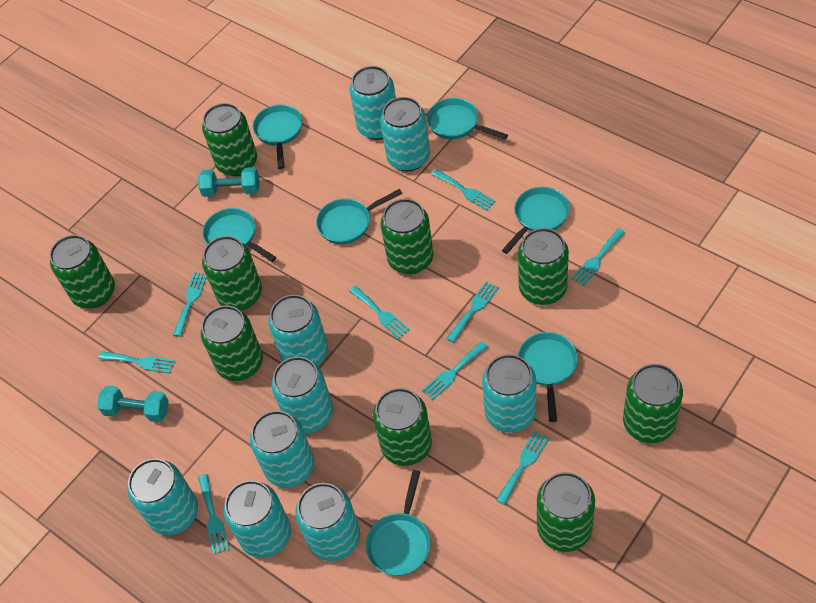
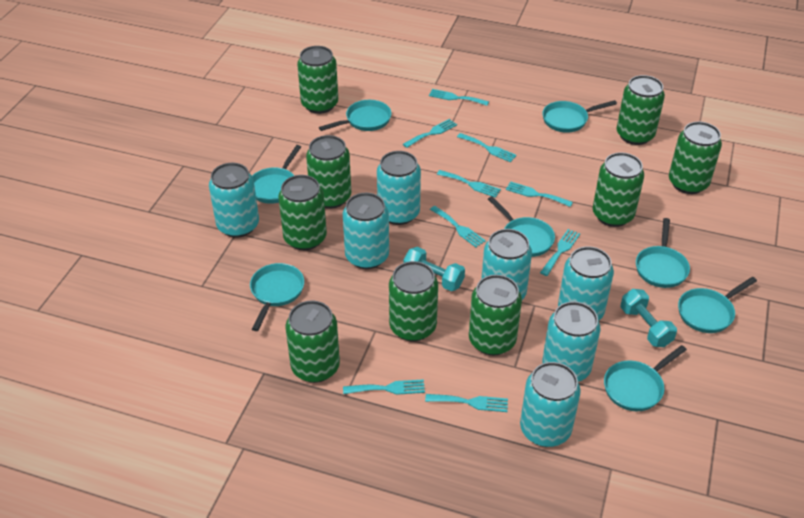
turquoise can: 9 -> 7
turquoise pan: 7 -> 8

